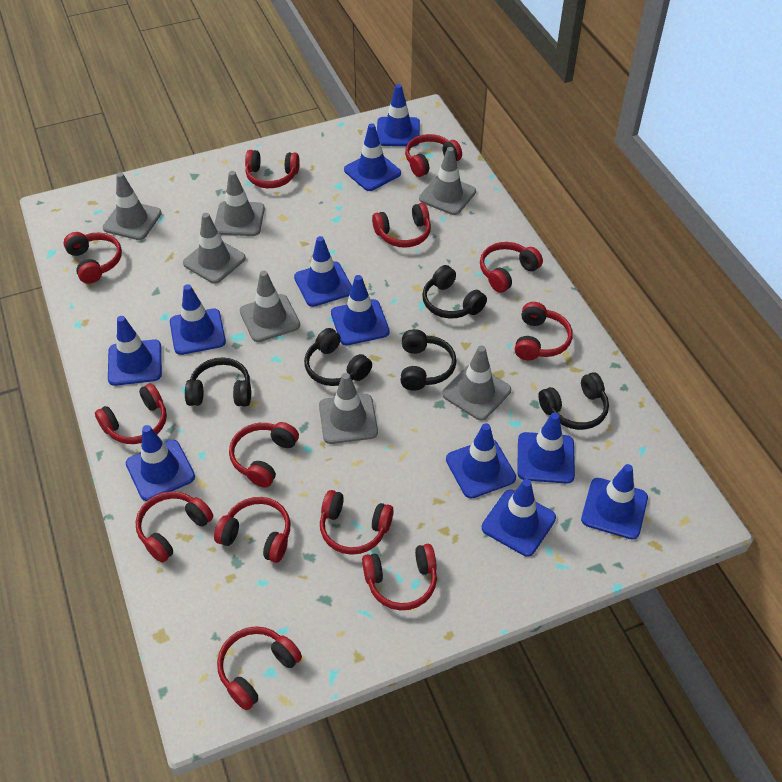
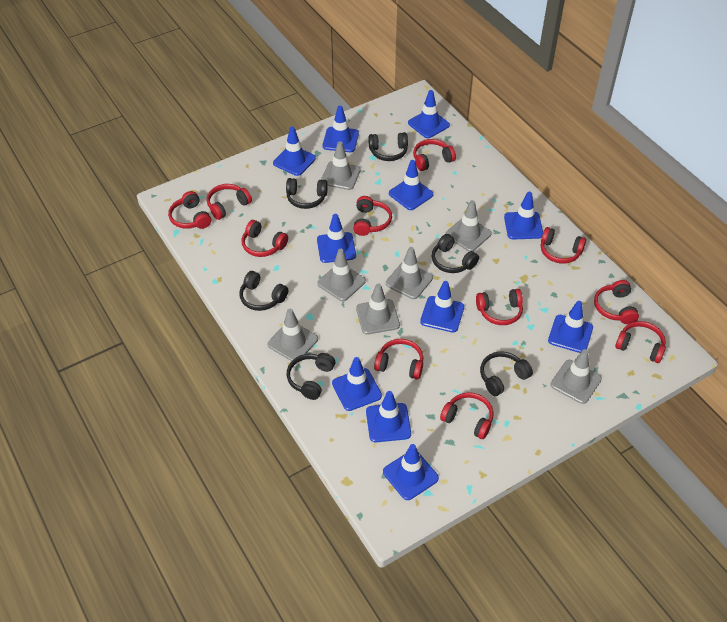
black headphones: 5 -> 6
red headphones: 13 -> 11

